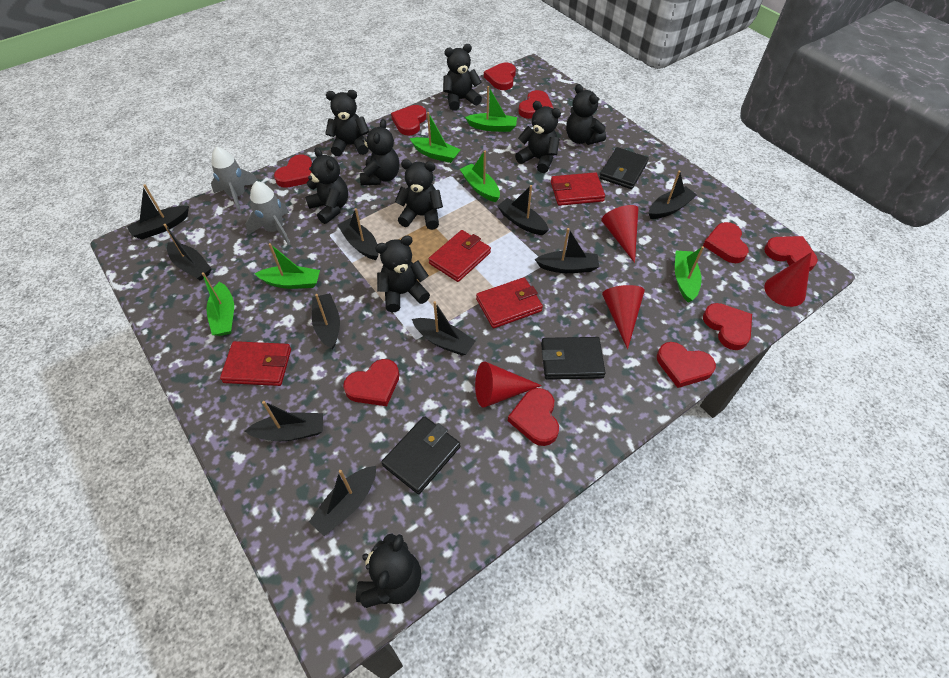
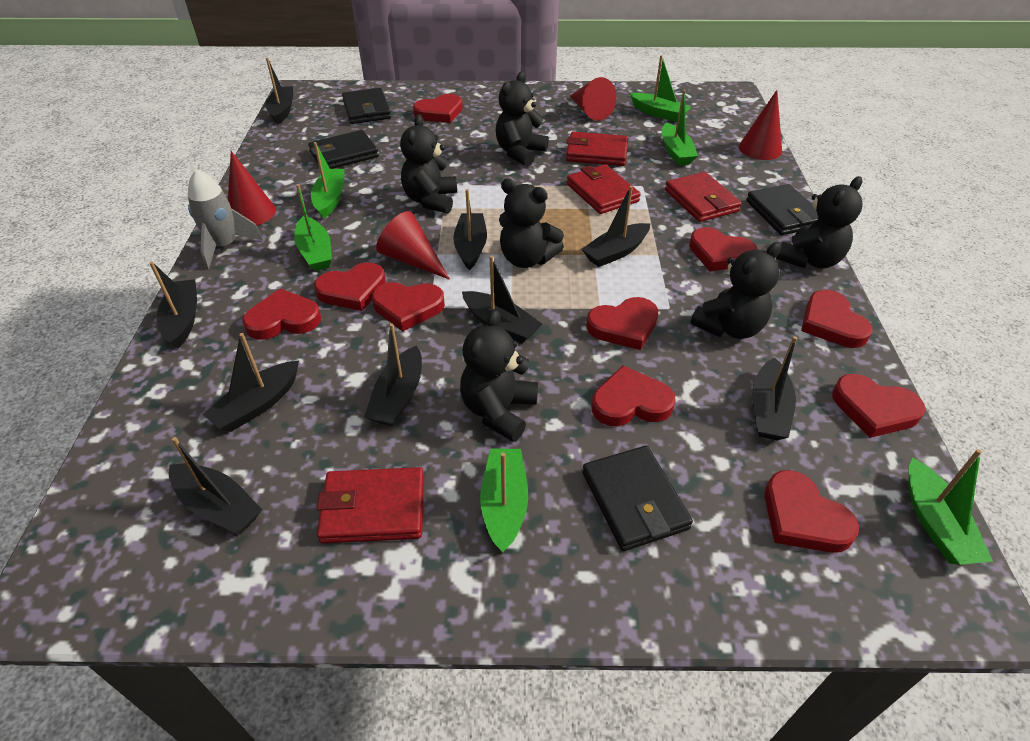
black boat: 10 -> 9
black teddy bear: 9 -> 6
black wallet: 3 -> 4
grey rocket: 2 -> 1

